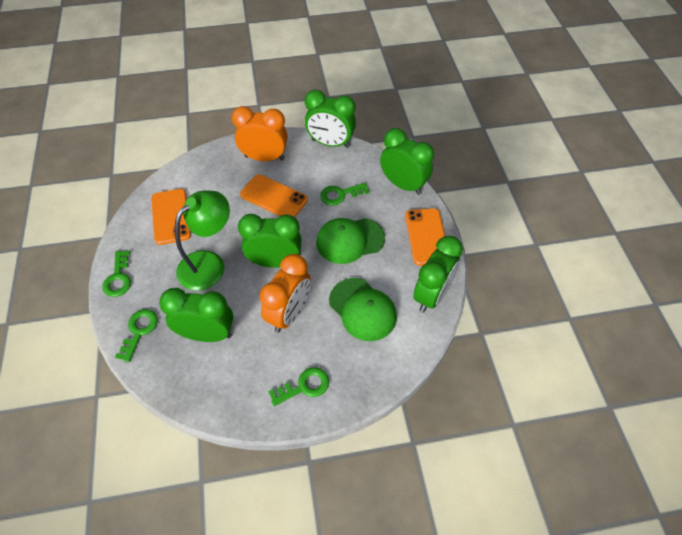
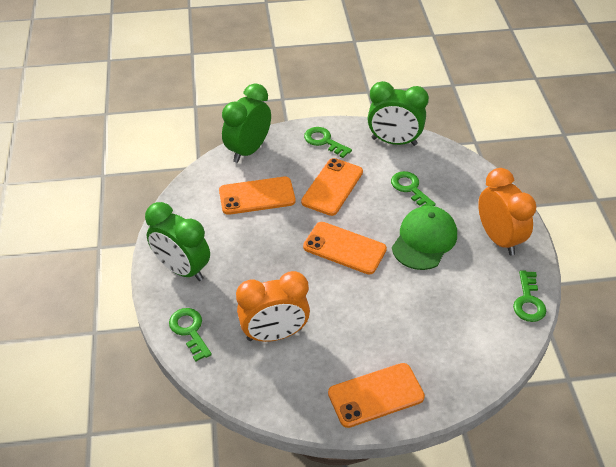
green cap: 2 -> 1
green clock: 5 -> 3
green lamp: 1 -> 0
orange phone: 3 -> 4

